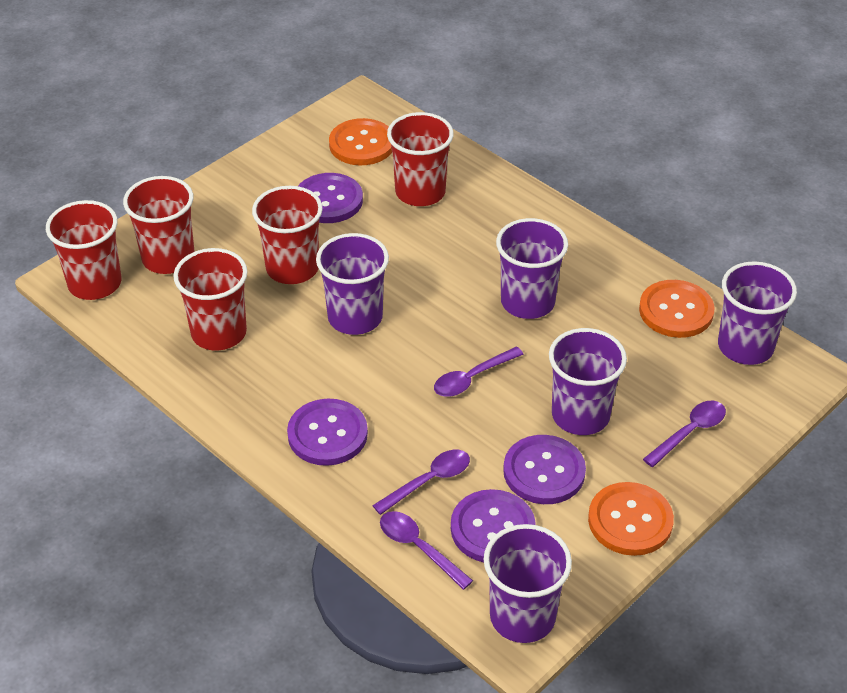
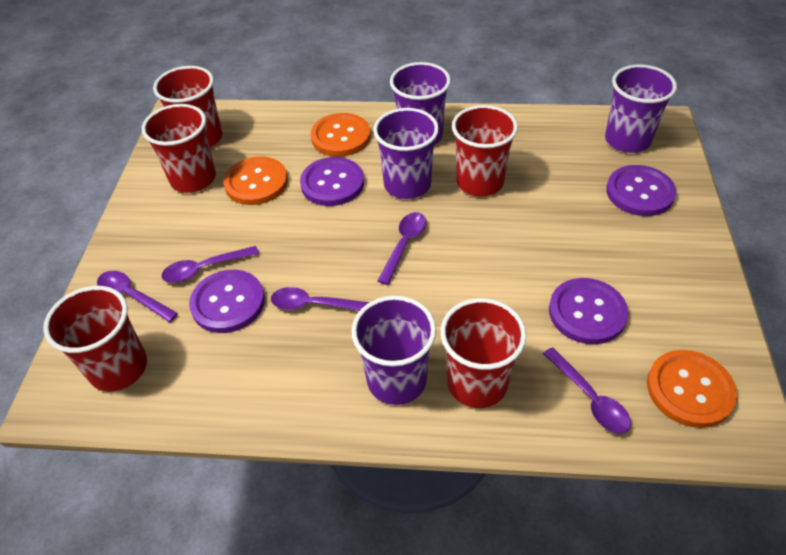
purple cup: 5 -> 4
purple spoon: 4 -> 5

